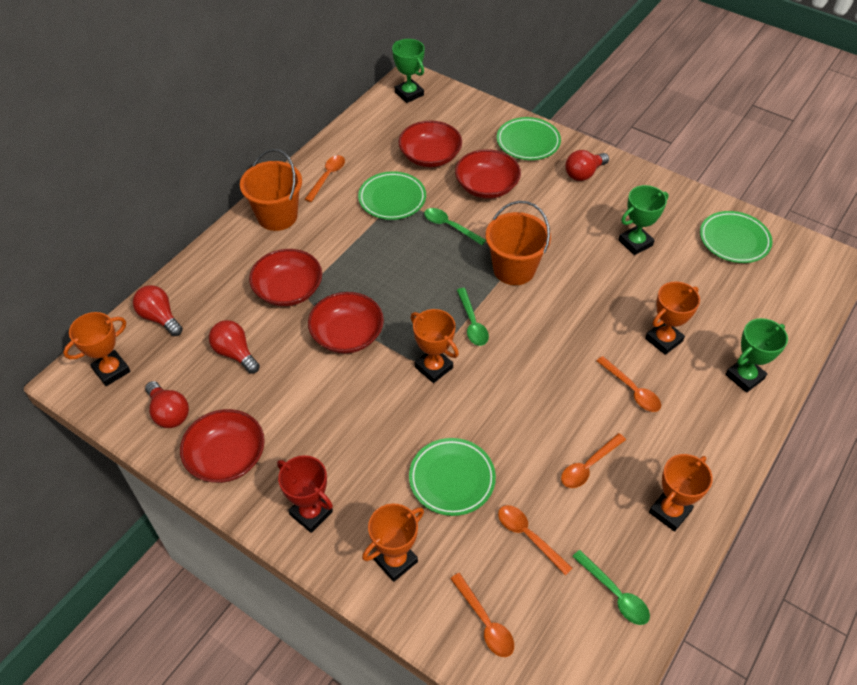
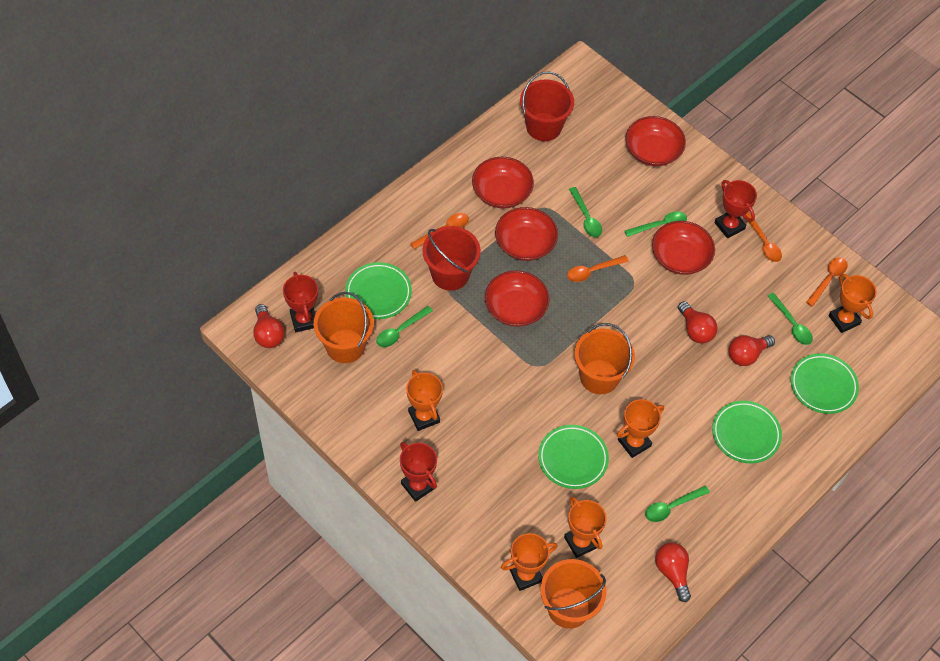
green spoon: 3 -> 5
green trophy: 3 -> 0
orange bucket: 2 -> 3
orange spoon: 5 -> 4
red bucket: 0 -> 2
red trophy: 1 -> 3

